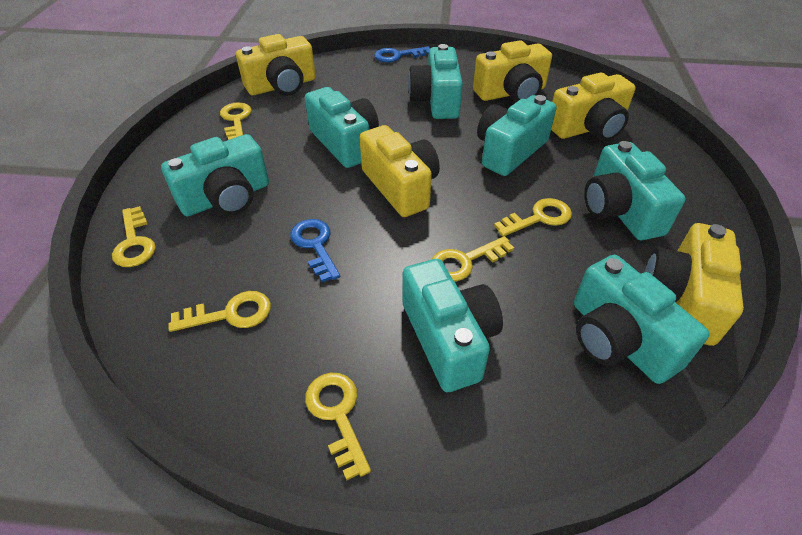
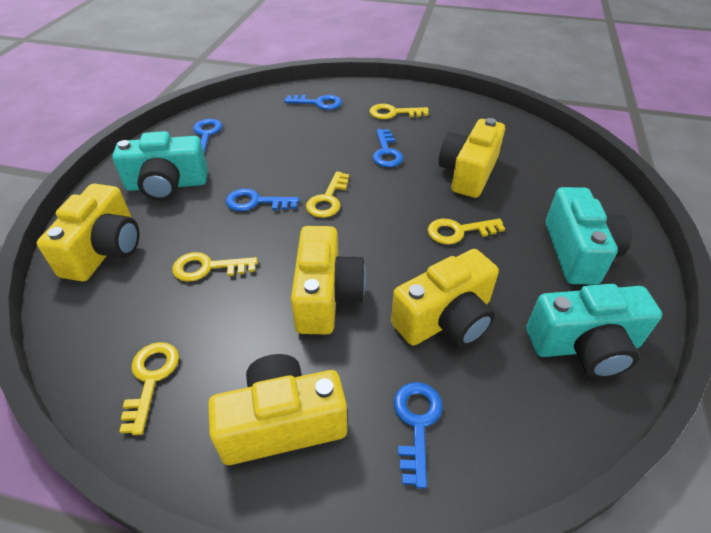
blue key: 2 -> 5
turquoise camera: 7 -> 3
yellow key: 6 -> 5

